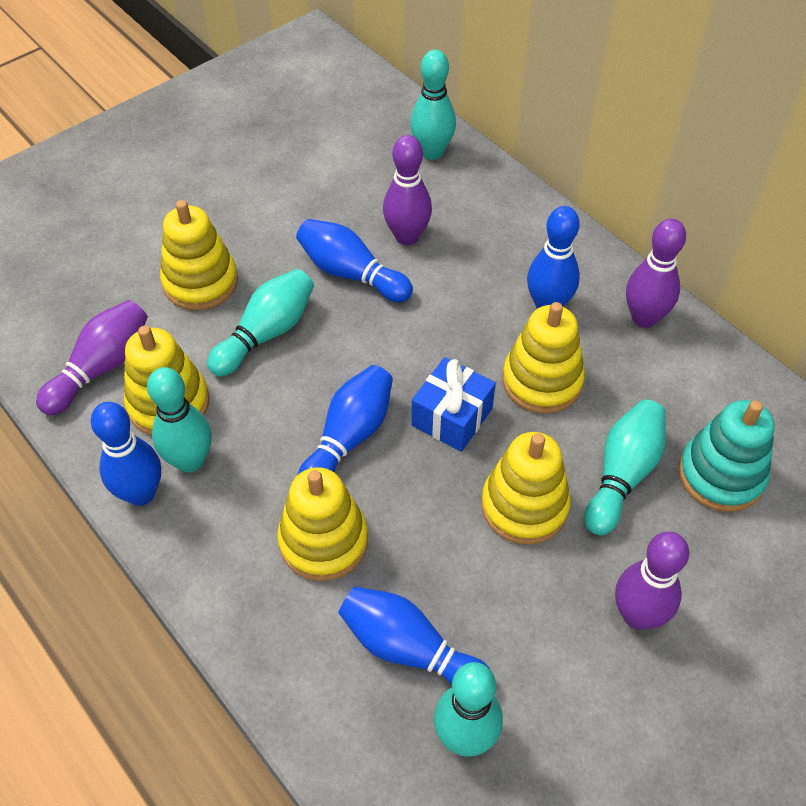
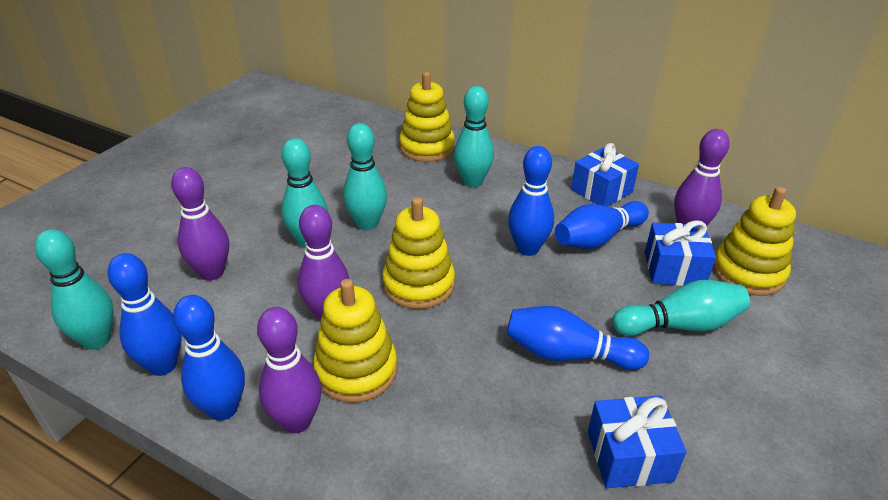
blue gift: 1 -> 3
turquoise stacking toy: 1 -> 0
yellow stacking toy: 5 -> 4

